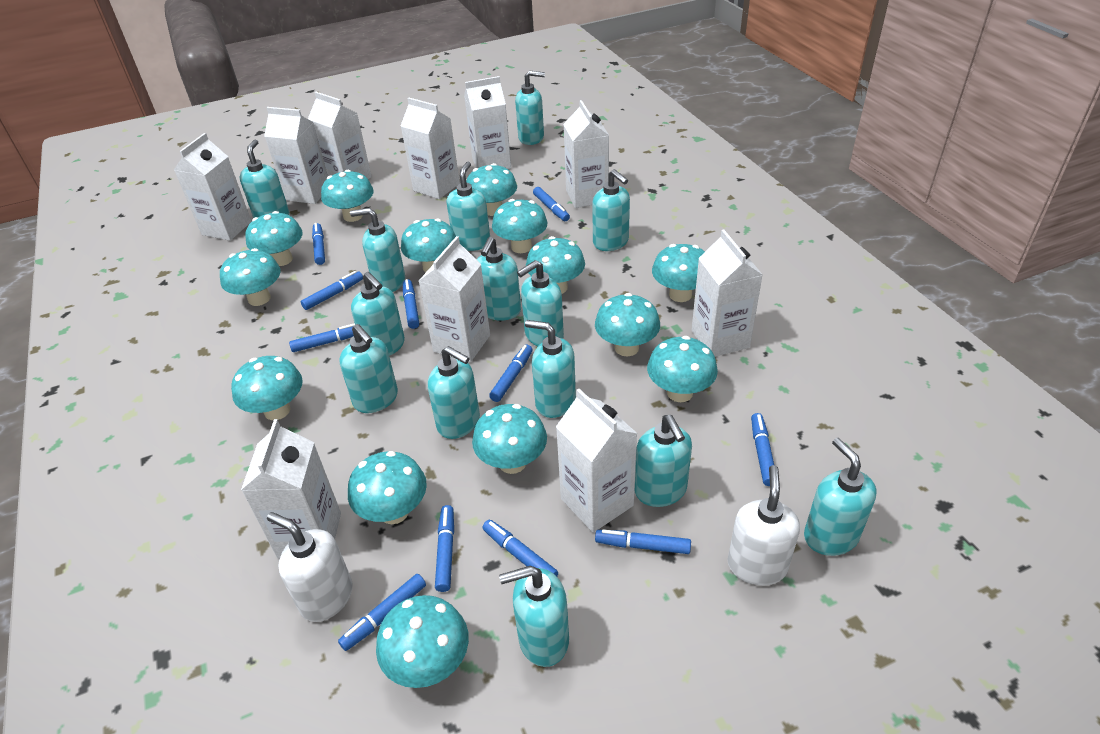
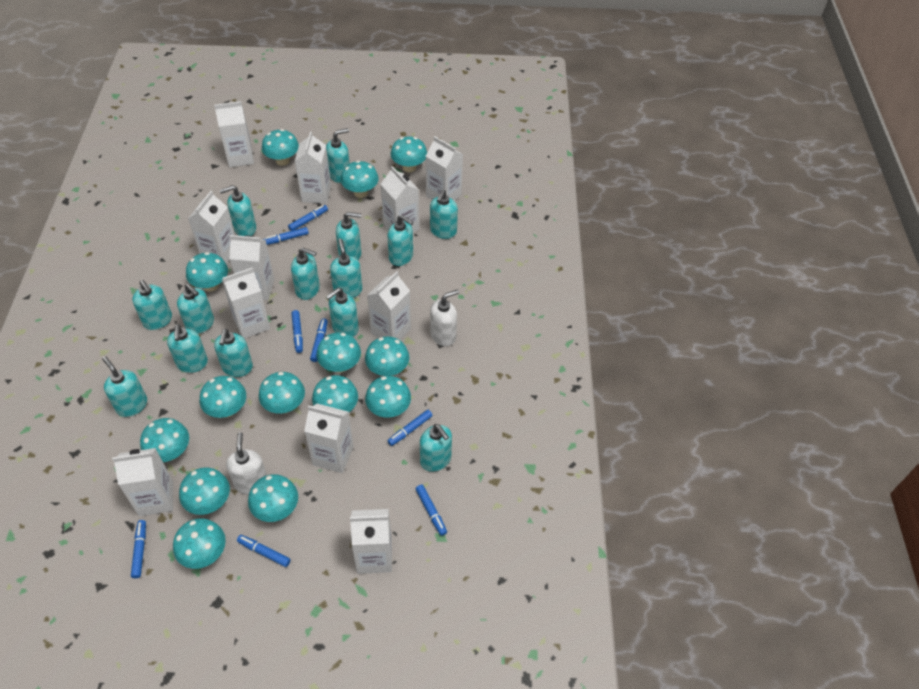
blue marker: 11 -> 8
white carton: 10 -> 11

